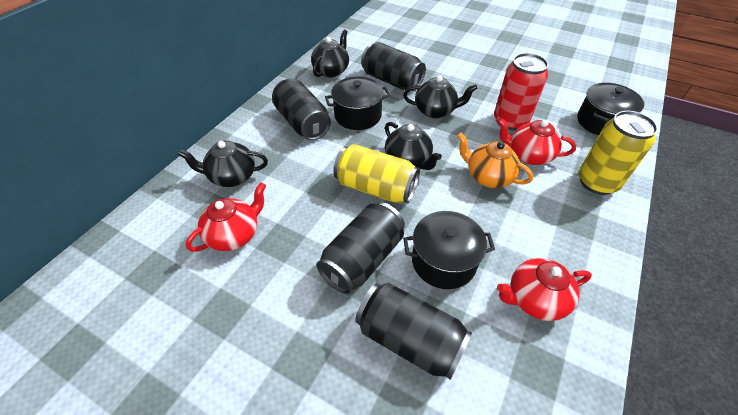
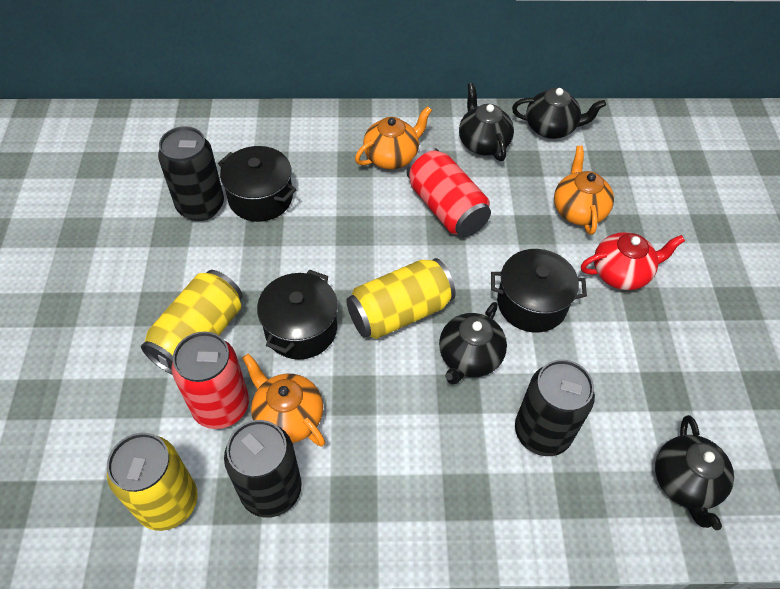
black can: 4 -> 3
orange teapot: 1 -> 3
red can: 1 -> 2
red teapot: 3 -> 1
yellow can: 2 -> 3

